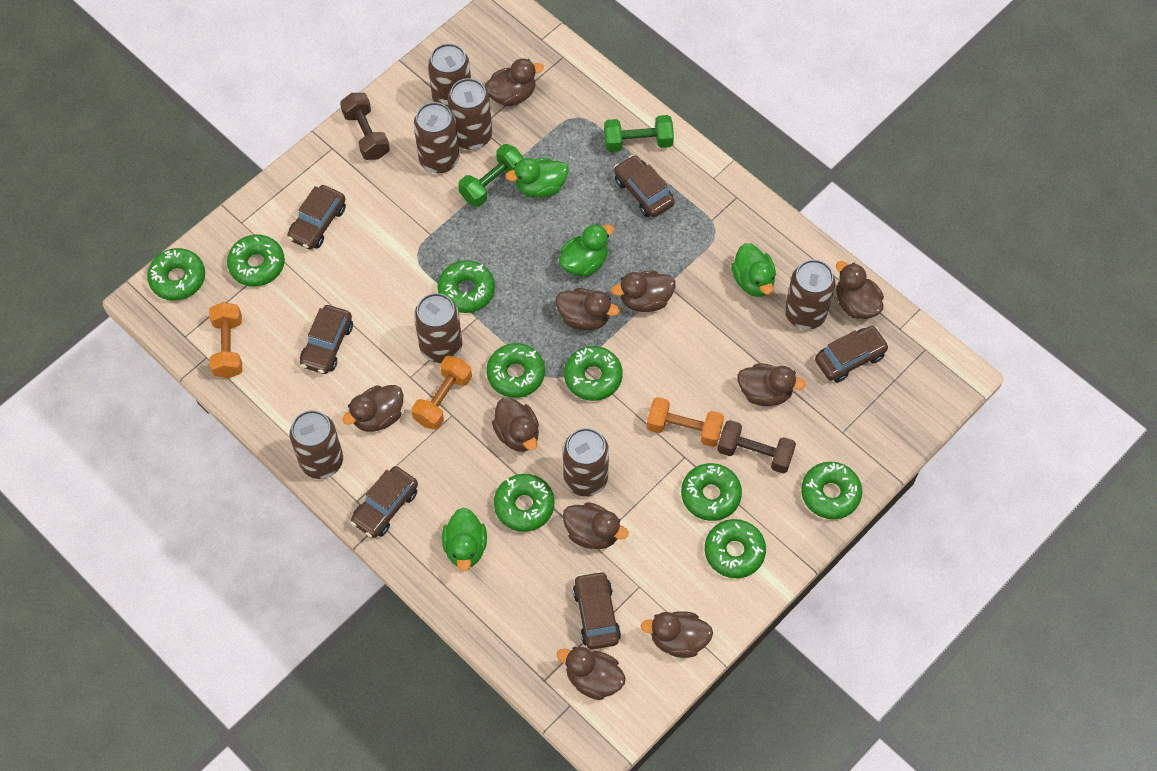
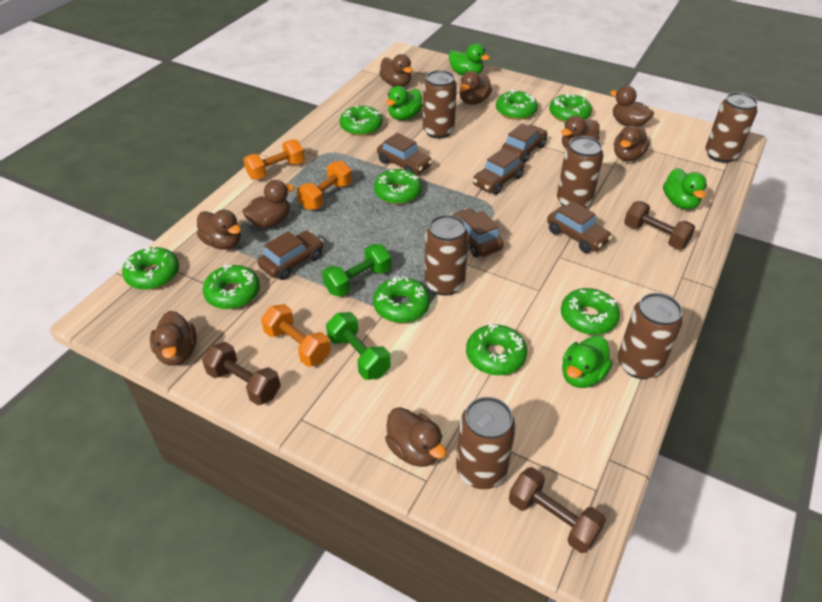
brown can: 7 -> 6
brown duck: 10 -> 9
brown dumbbell: 2 -> 3

